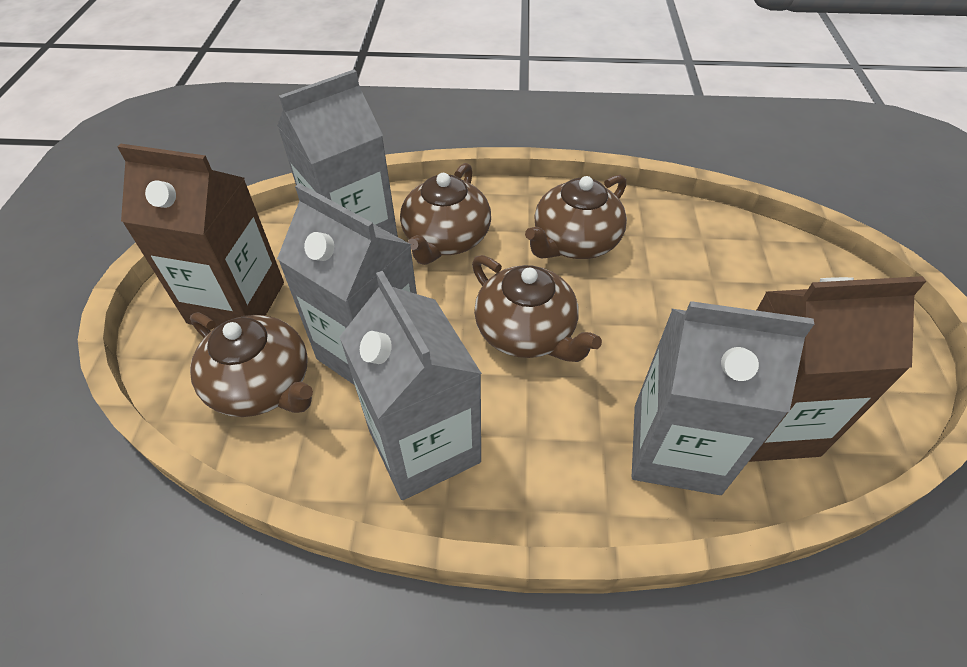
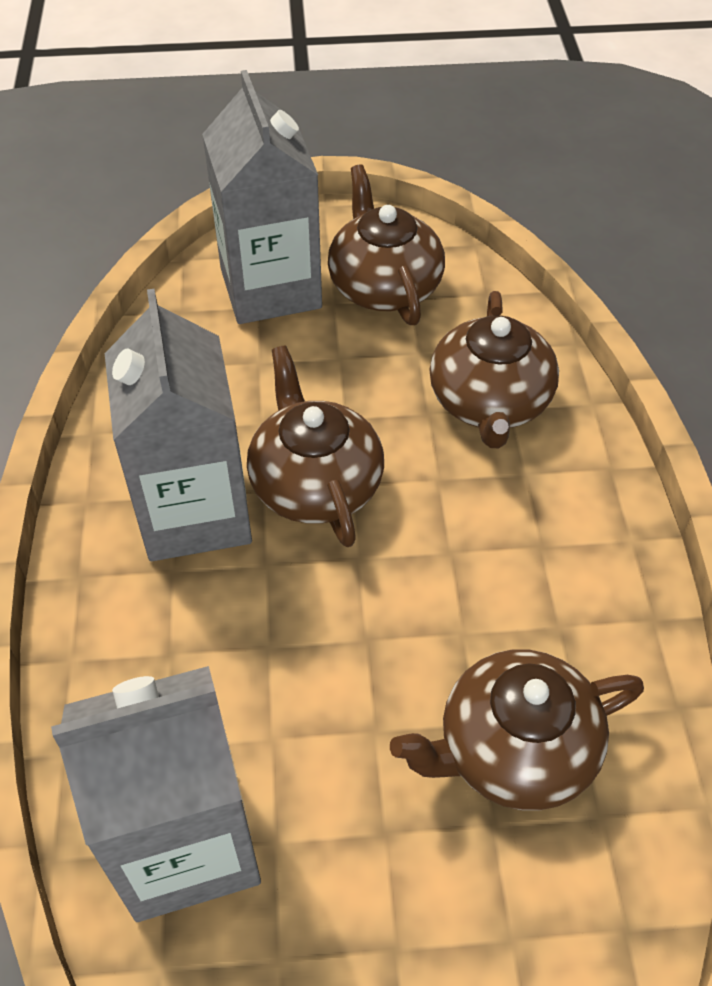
brown carton: 2 -> 0
grey carton: 4 -> 3

